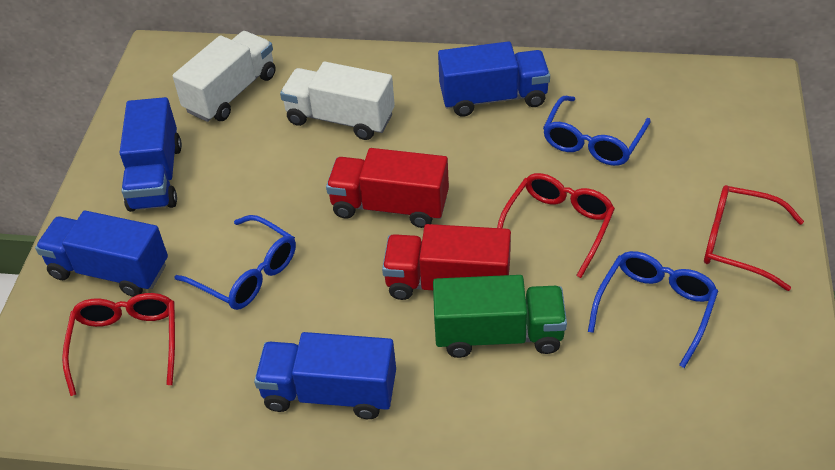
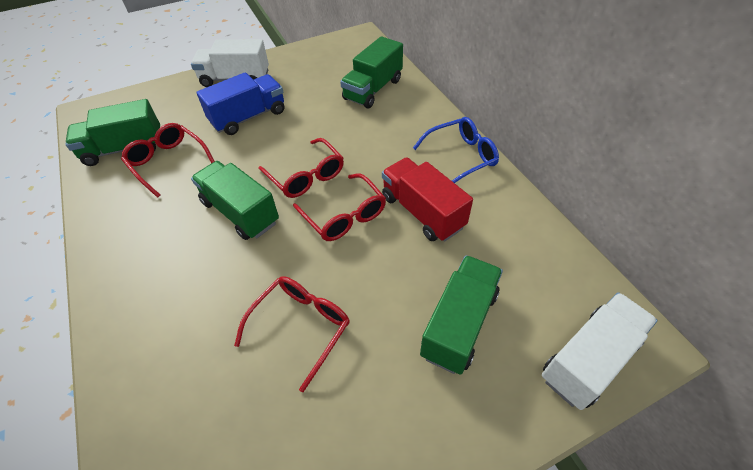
blue glasses: 3 -> 1
blue truck: 4 -> 1
green truck: 1 -> 4
red glasses: 3 -> 4
red truck: 2 -> 1

